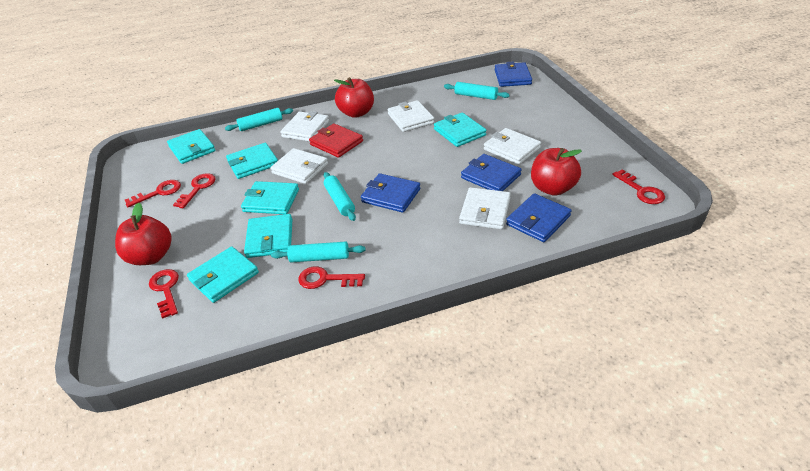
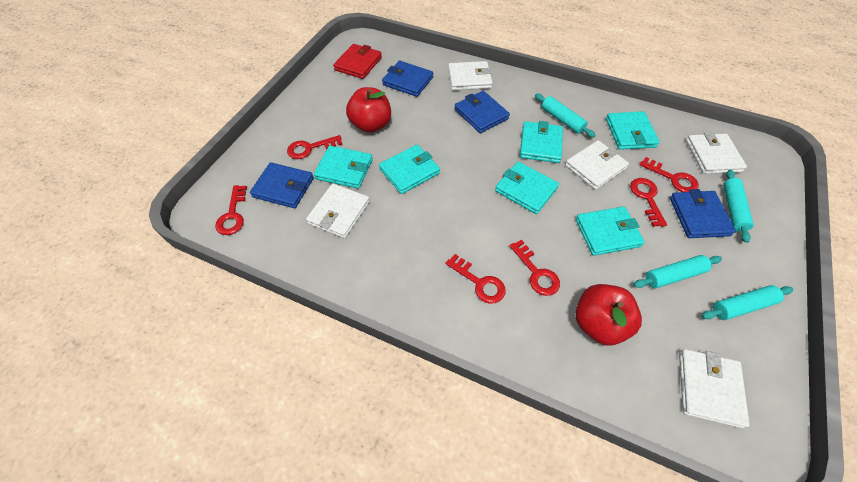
red apple: 3 -> 2
red key: 5 -> 6

